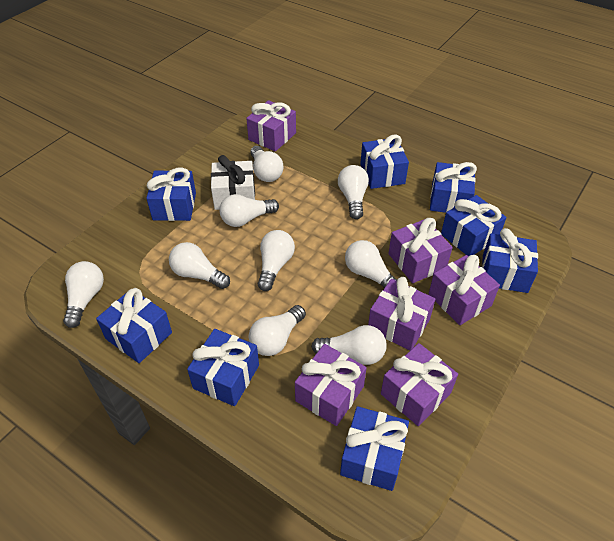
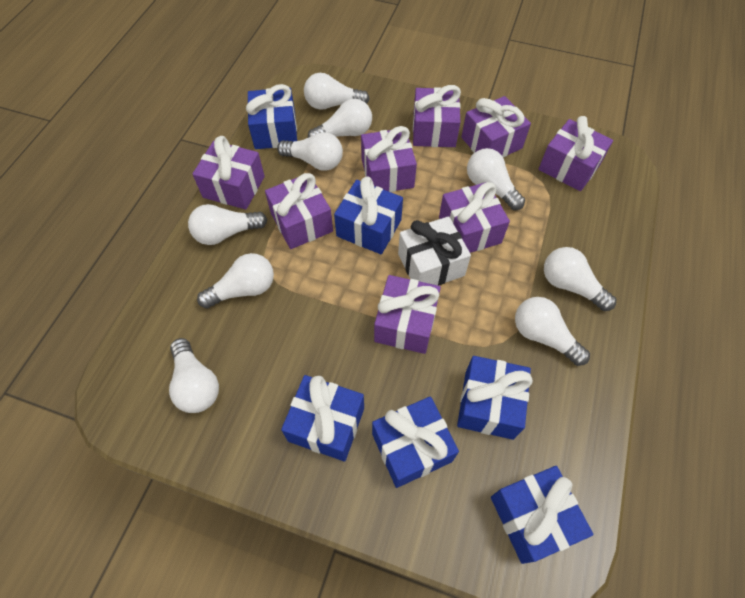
blue gift: 8 -> 6
purple gift: 6 -> 8

